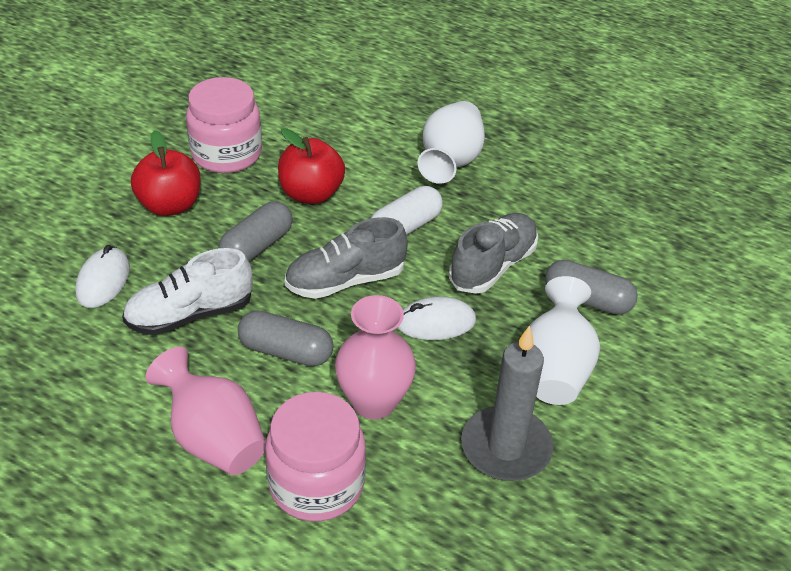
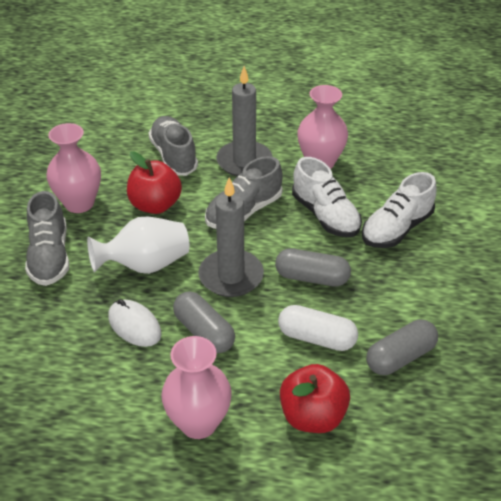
grey candle: 1 -> 2
grey shoe: 2 -> 3
pink jar: 2 -> 0
pink vase: 2 -> 3
white mouse: 2 -> 1
white shoe: 1 -> 2
white vase: 2 -> 1

